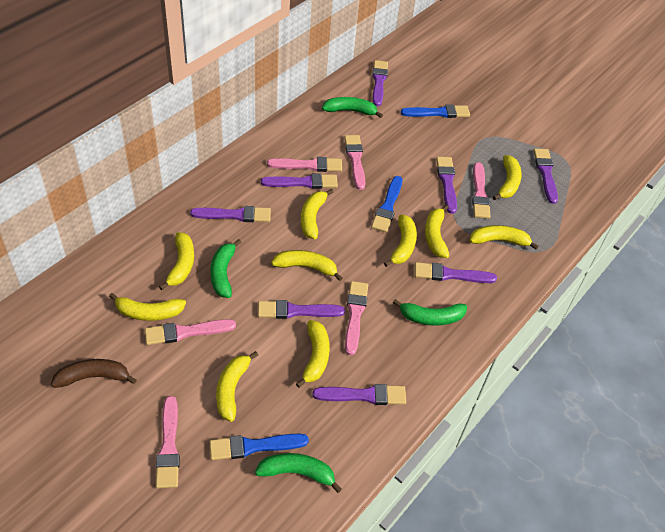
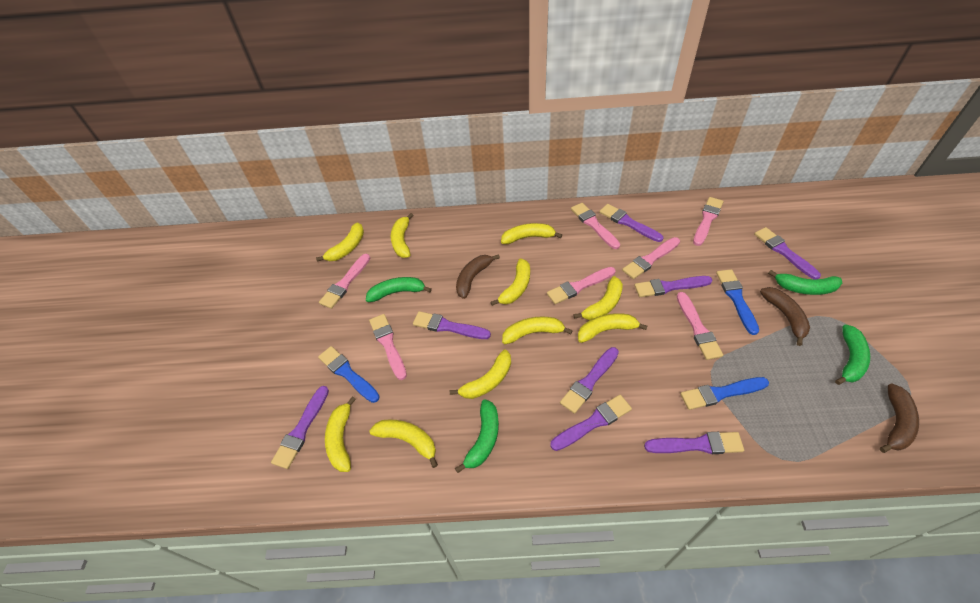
brown banana: 1 -> 3
pink brush: 6 -> 7

